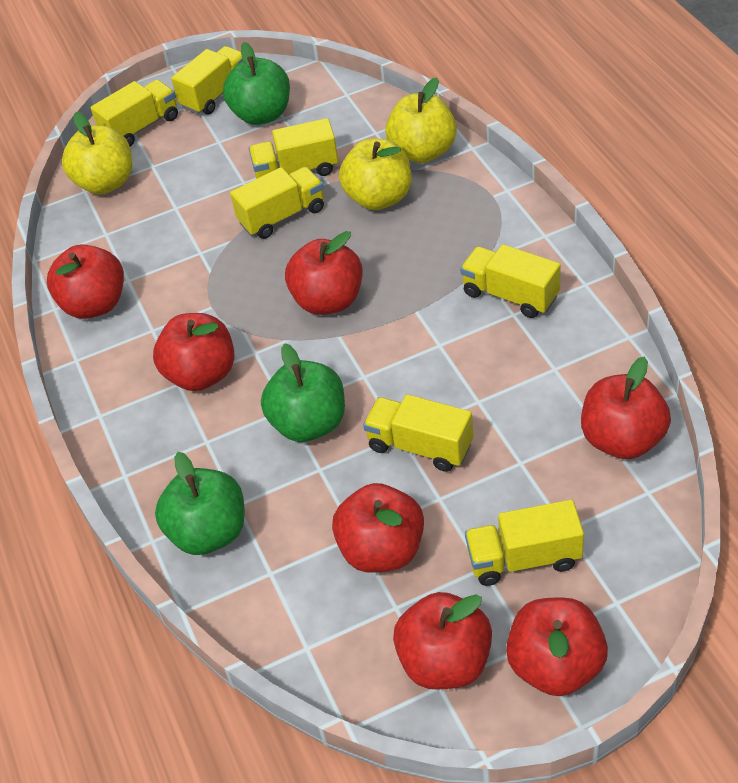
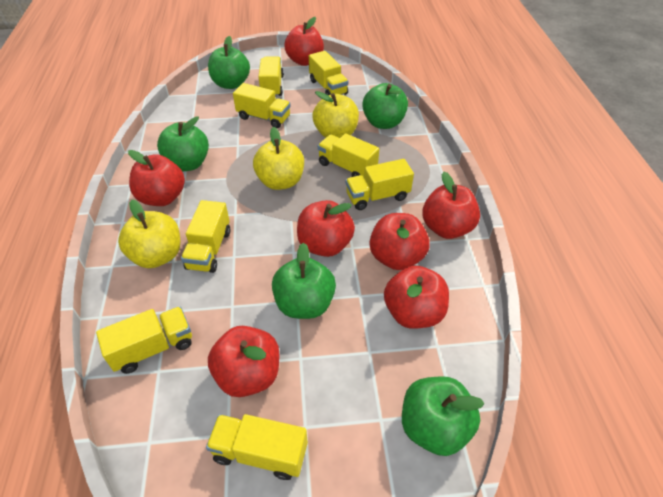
green apple: 3 -> 5
yellow truck: 7 -> 8

